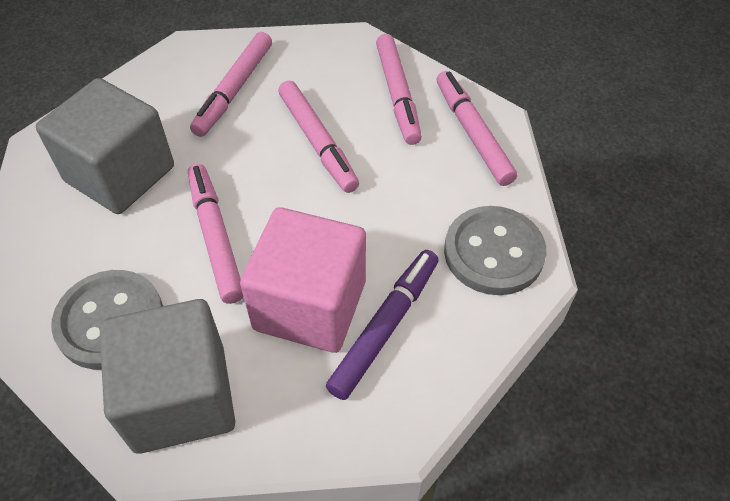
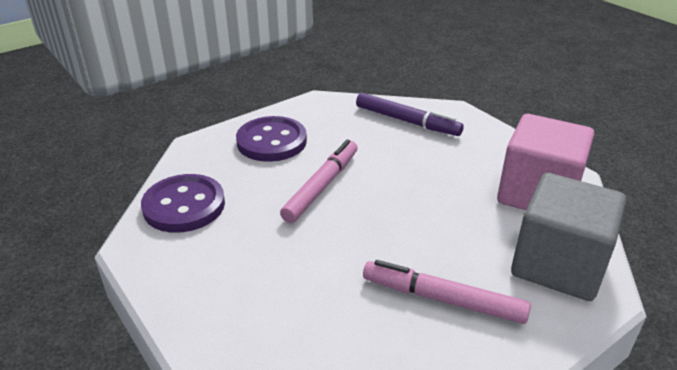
grey button: 2 -> 0
grey cube: 2 -> 1
pink marker: 5 -> 2
purple button: 0 -> 2

